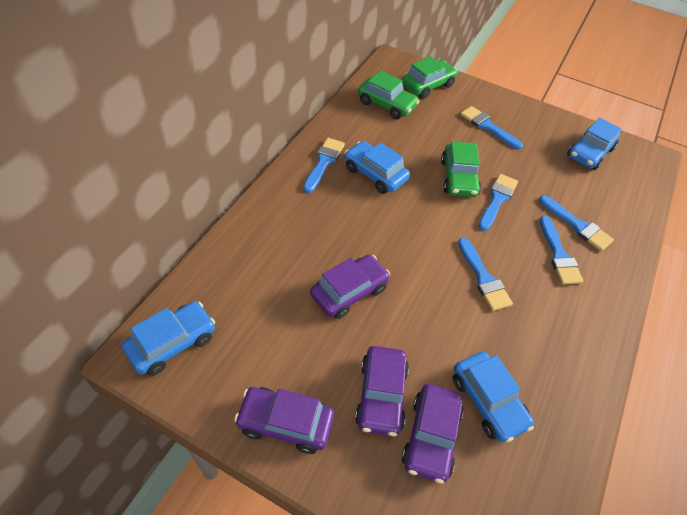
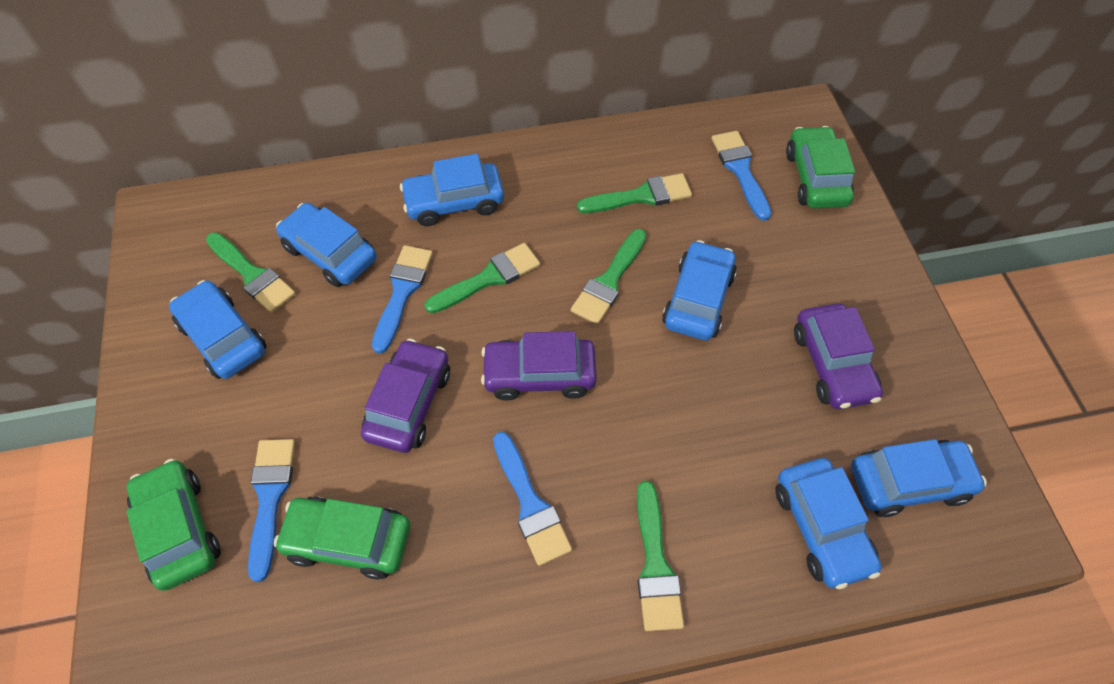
blue brush: 6 -> 4
blue car: 4 -> 6
green brush: 0 -> 5
purple car: 4 -> 3

